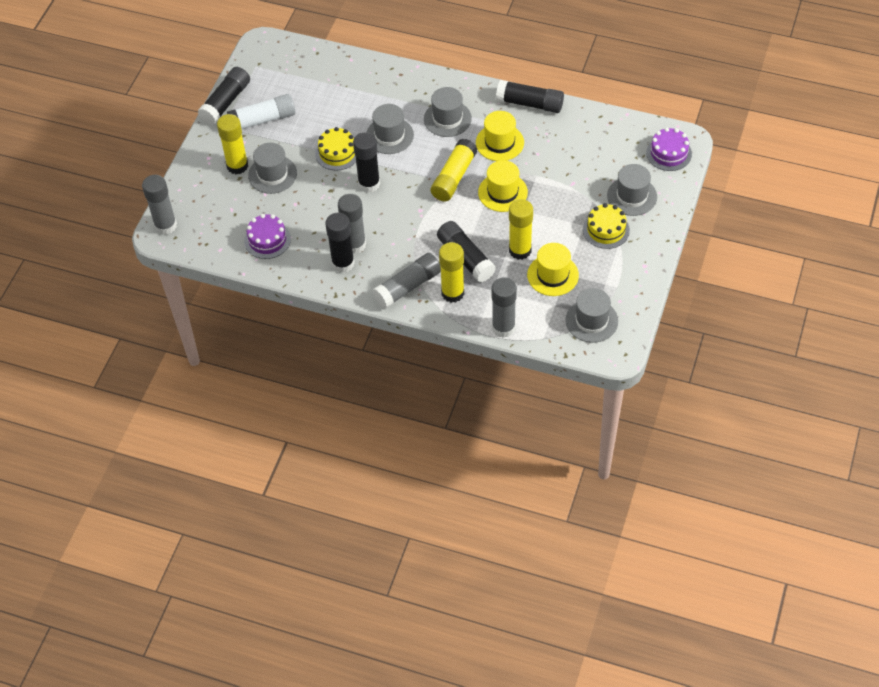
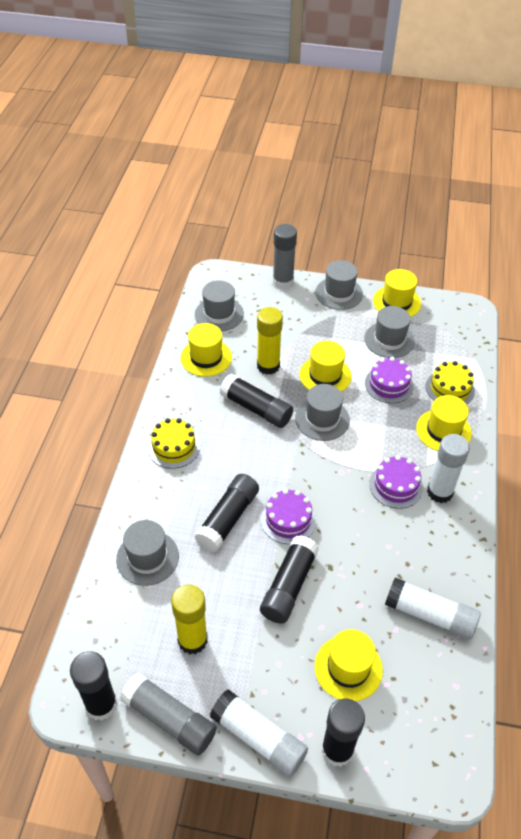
grey glue stick: 4 -> 2
purple cake: 2 -> 3
white glue stick: 1 -> 3
yellow glue stick: 4 -> 2
yellow hat: 3 -> 5

